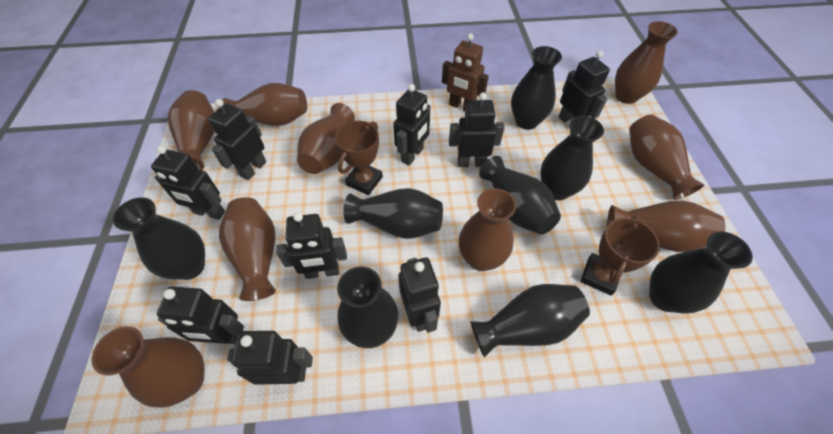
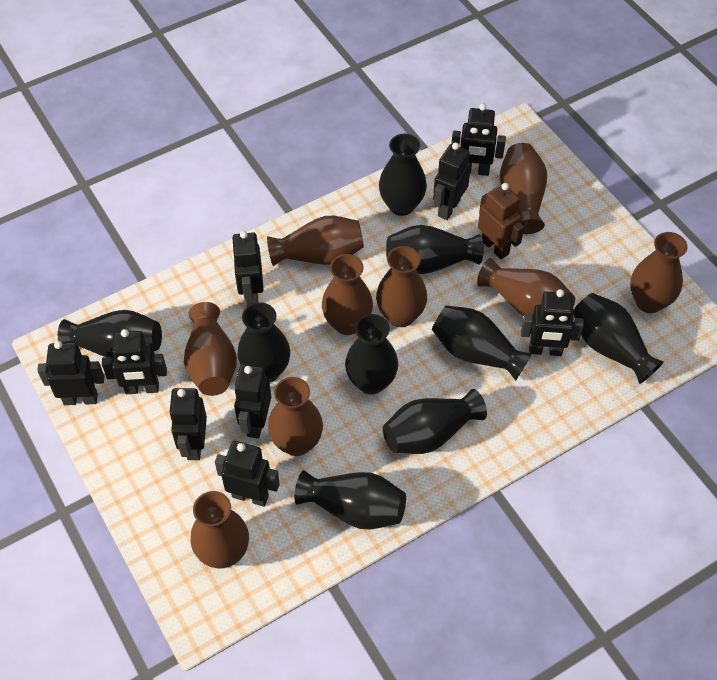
black vase: 8 -> 9
brown trophy: 2 -> 0

